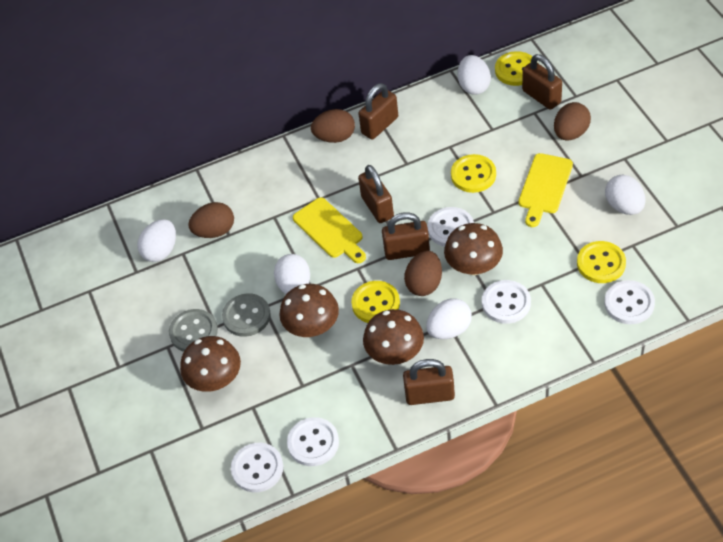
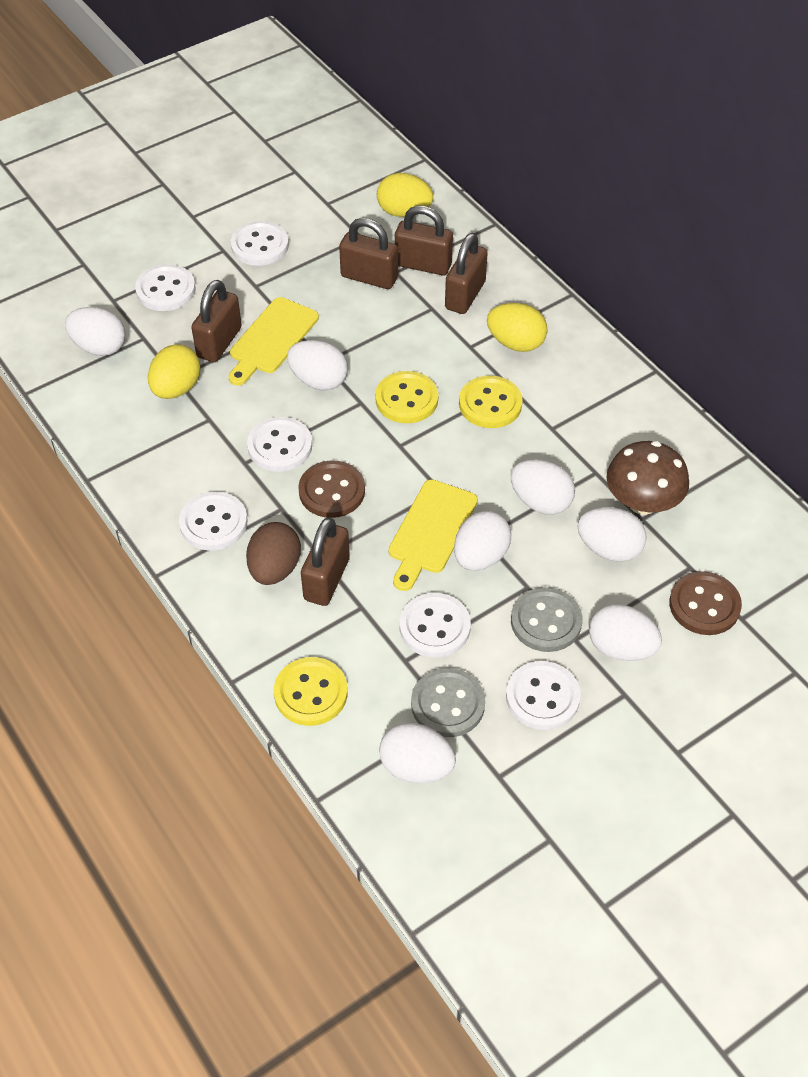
brown button: 0 -> 2
brown egg: 4 -> 1
brown mushroom: 4 -> 1
white button: 5 -> 6
white egg: 5 -> 7
yellow button: 4 -> 3
yellow egg: 0 -> 3

